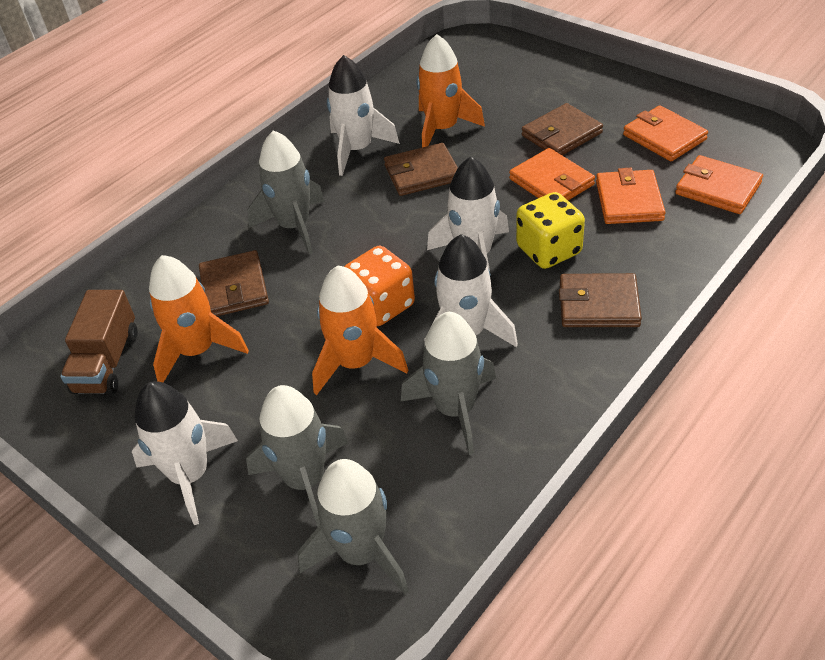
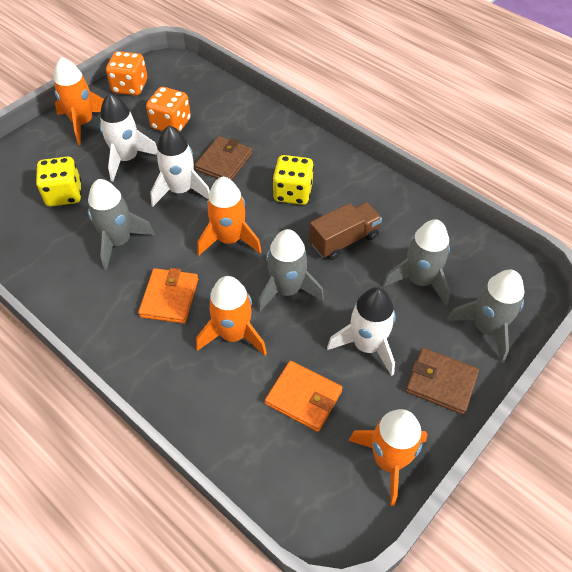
brown wallet: 4 -> 2
orange dice: 1 -> 2
orange rocket: 3 -> 4
orange wallet: 4 -> 2
white rocket: 4 -> 3
yellow dice: 1 -> 2

